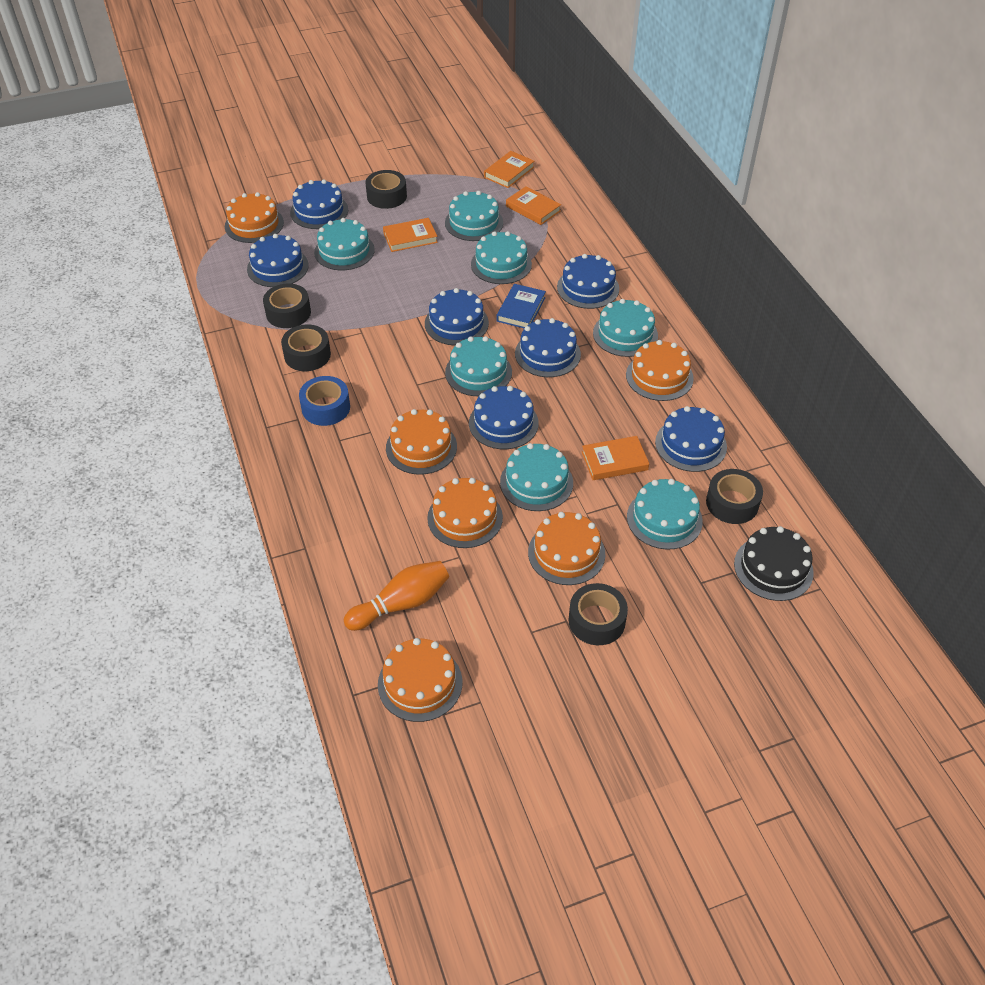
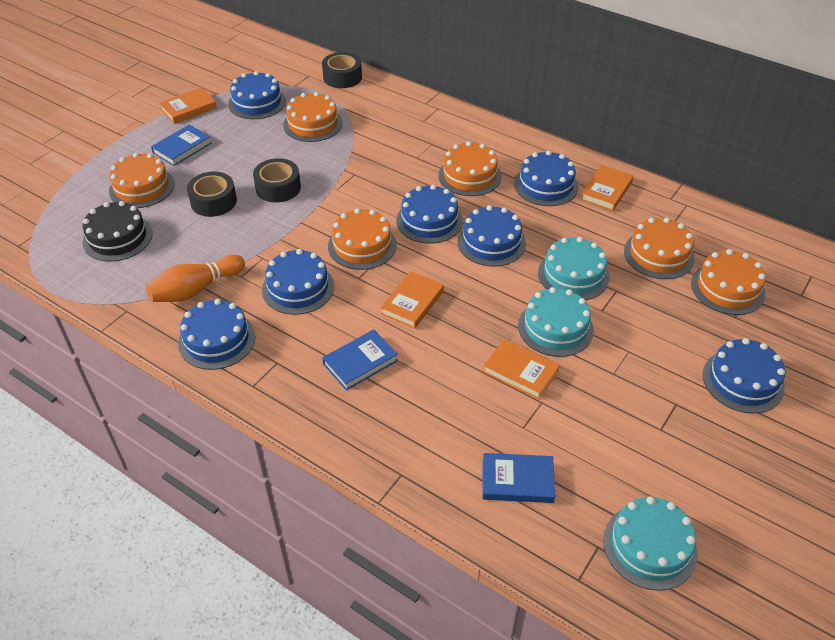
black tape: 5 -> 3
blue book: 1 -> 3
blue tape: 1 -> 0
turquoise cake: 7 -> 3

